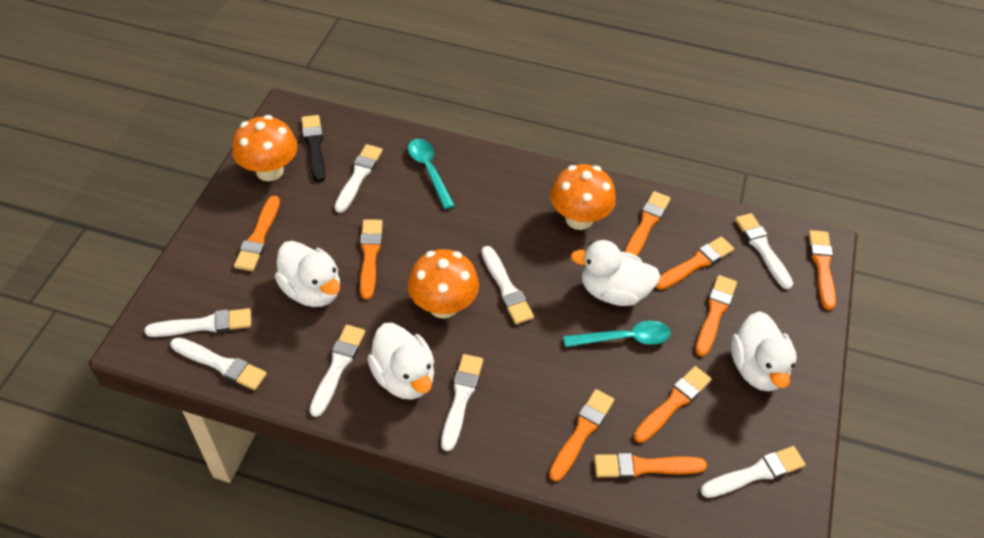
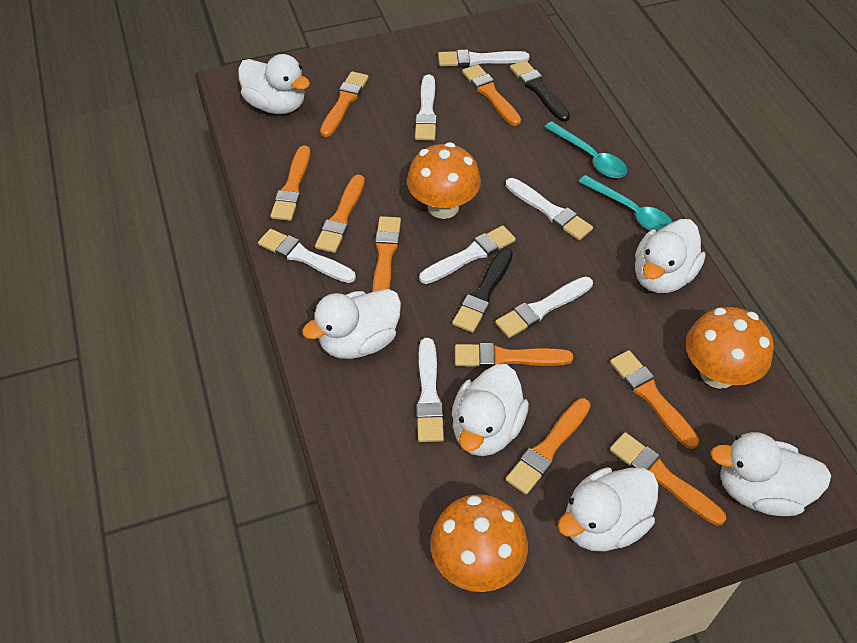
black brush: 1 -> 2
white brush: 8 -> 7
white duck: 4 -> 6

